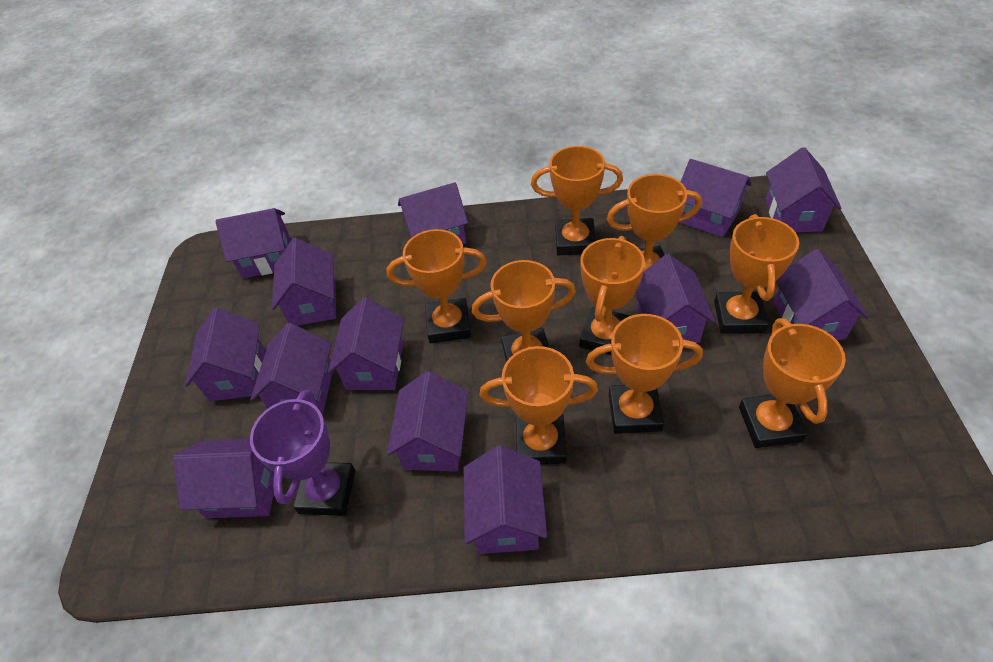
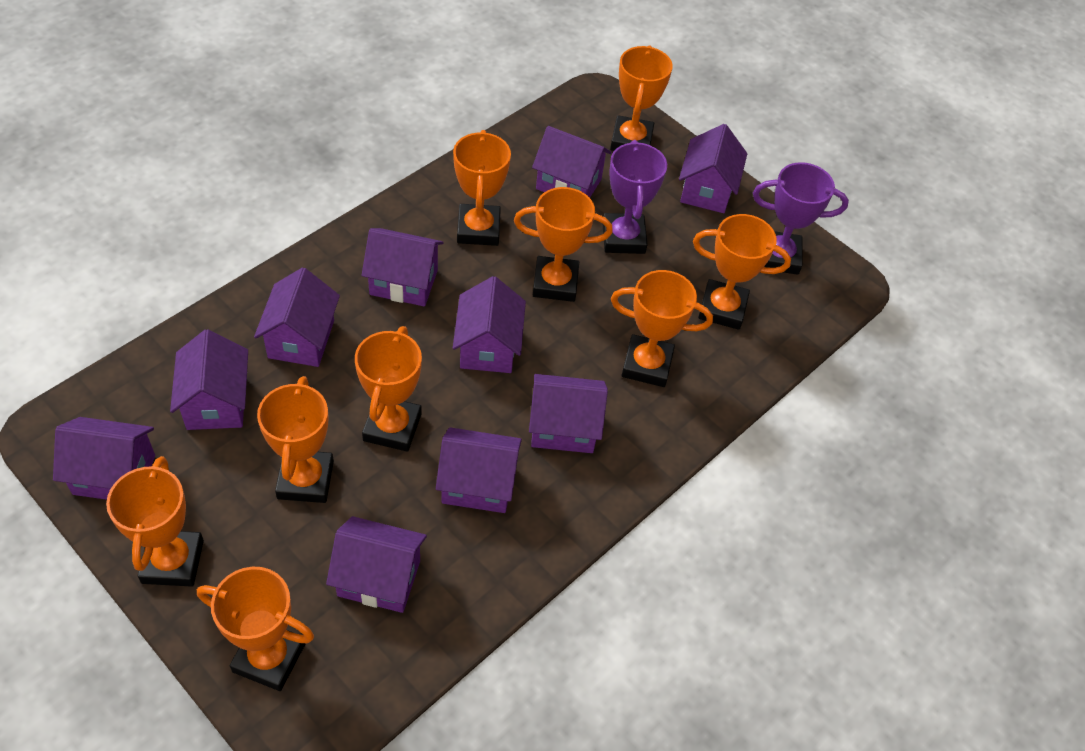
purple house: 13 -> 10
purple trophy: 1 -> 2

